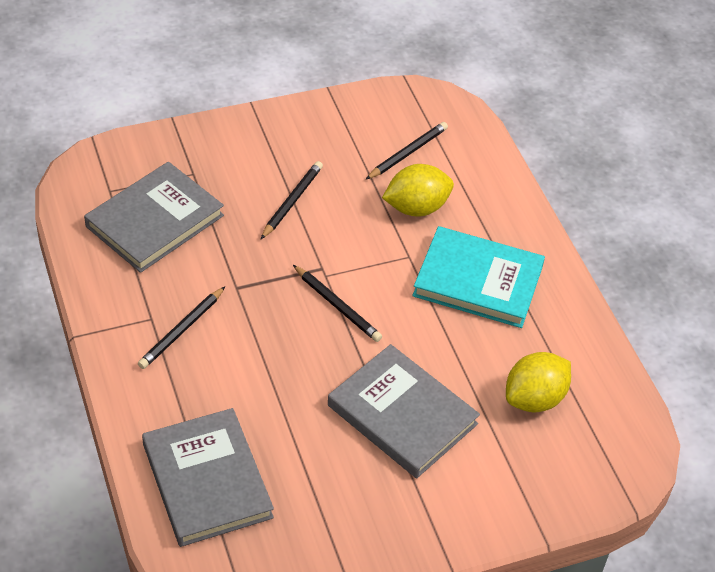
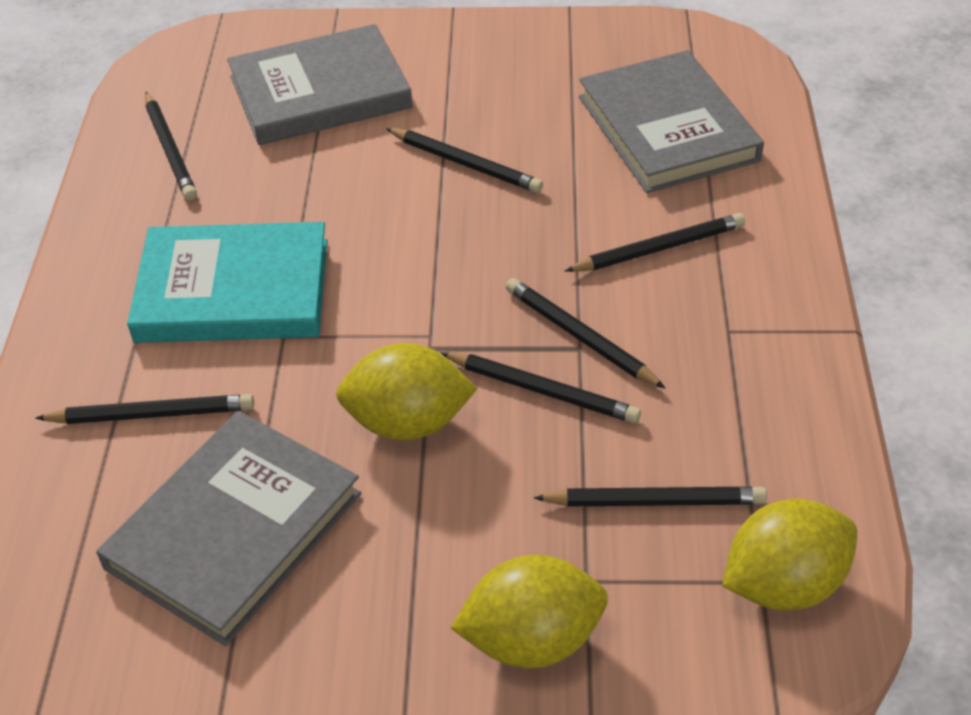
black pencil: 4 -> 7
yellow lemon: 2 -> 3

